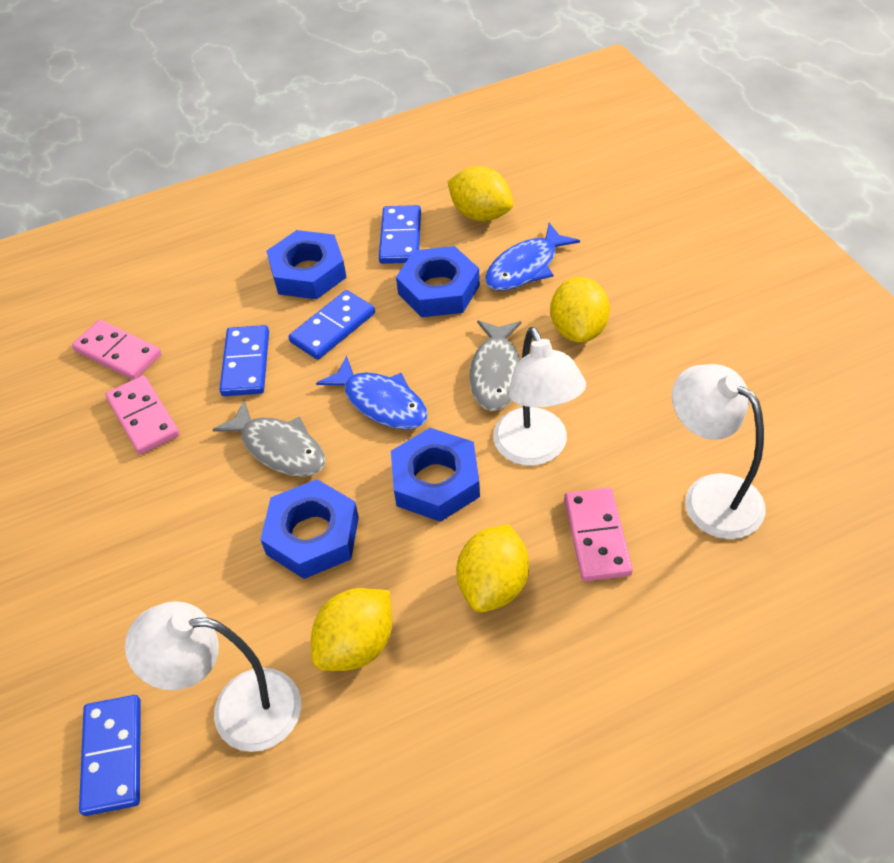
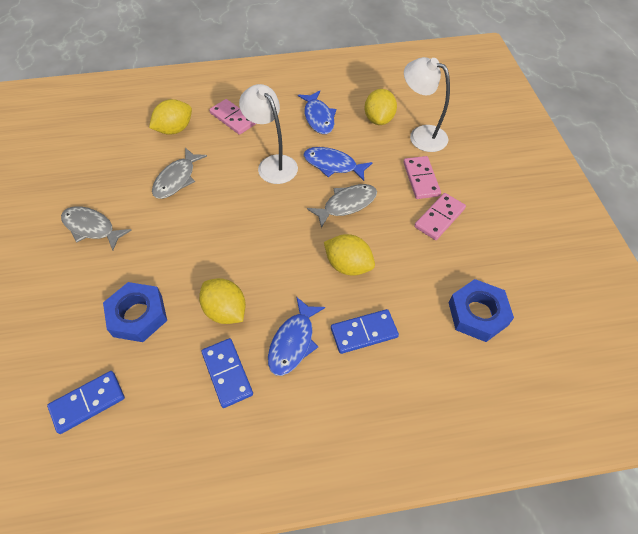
blue domino: 4 -> 3
blue fish: 2 -> 3
blue nut: 4 -> 2
grey fish: 2 -> 3
white lamp: 3 -> 2

